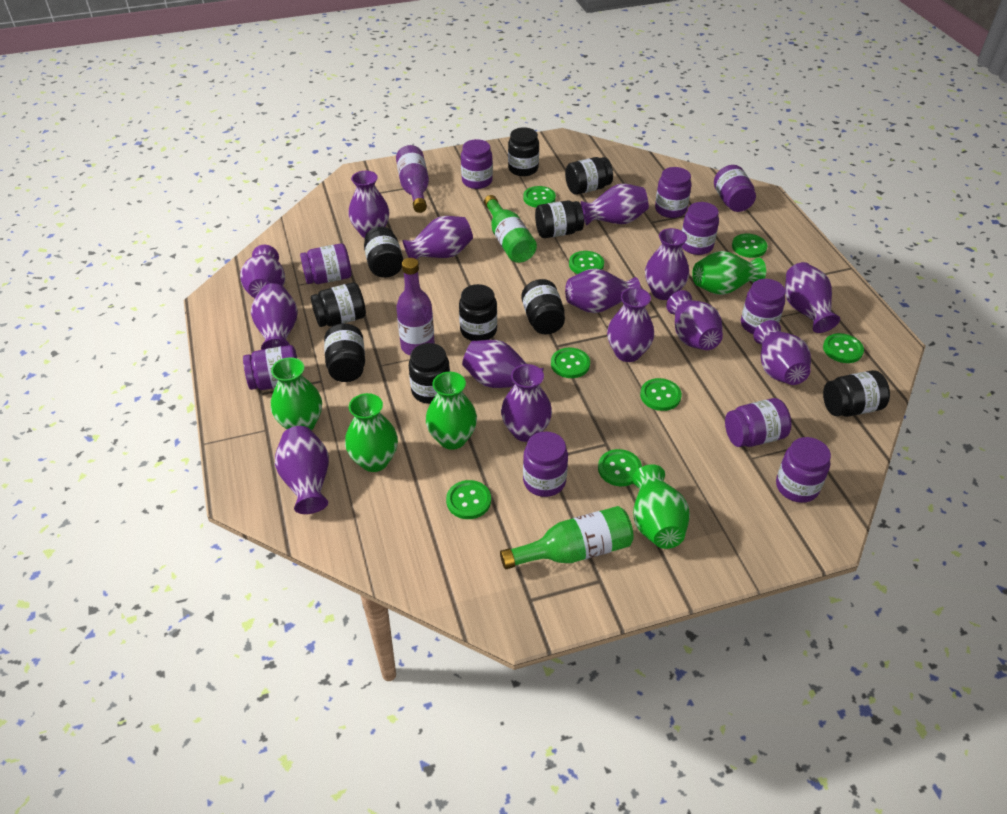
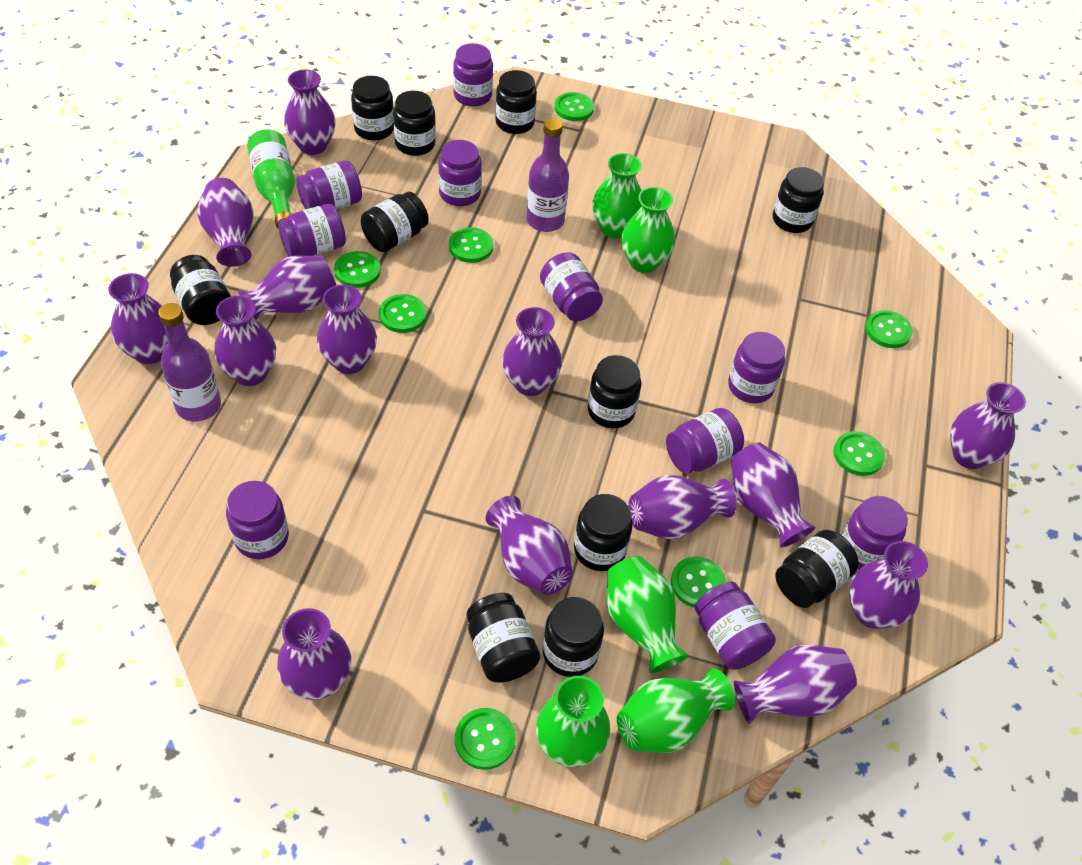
black jar: 10 -> 11
green bottle: 2 -> 1

